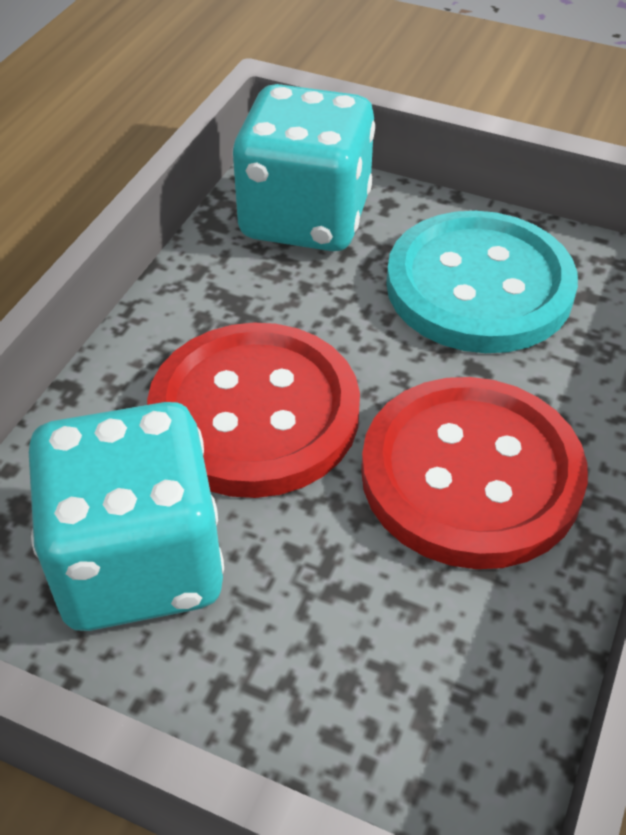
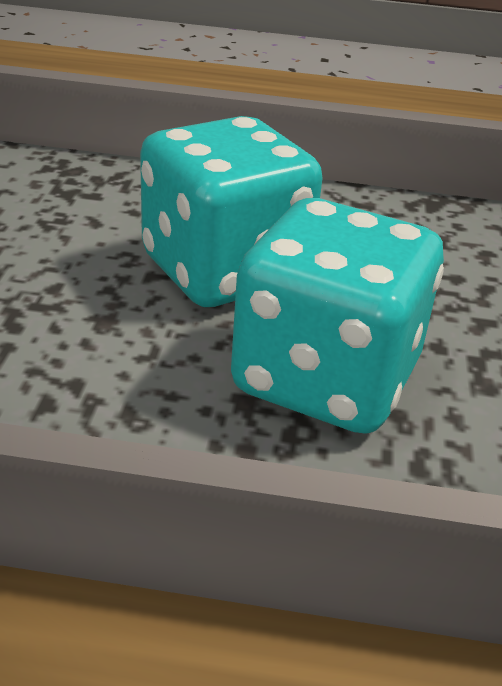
red button: 2 -> 0
turquoise button: 1 -> 0

